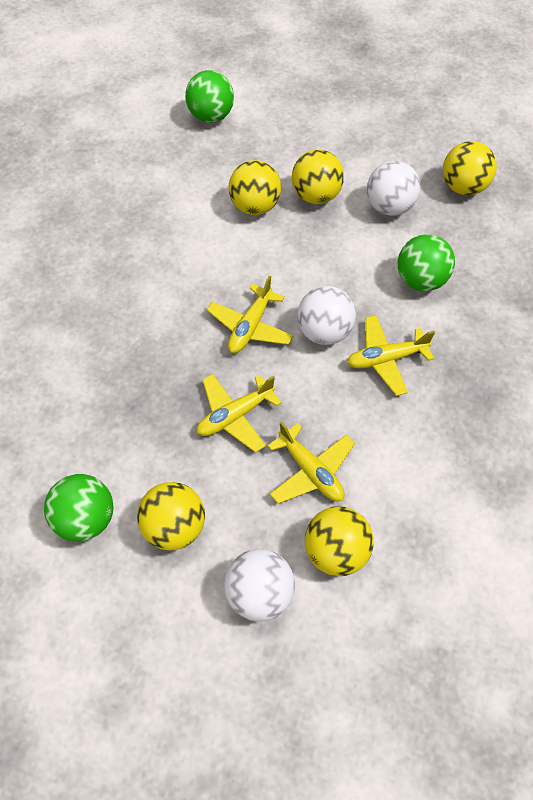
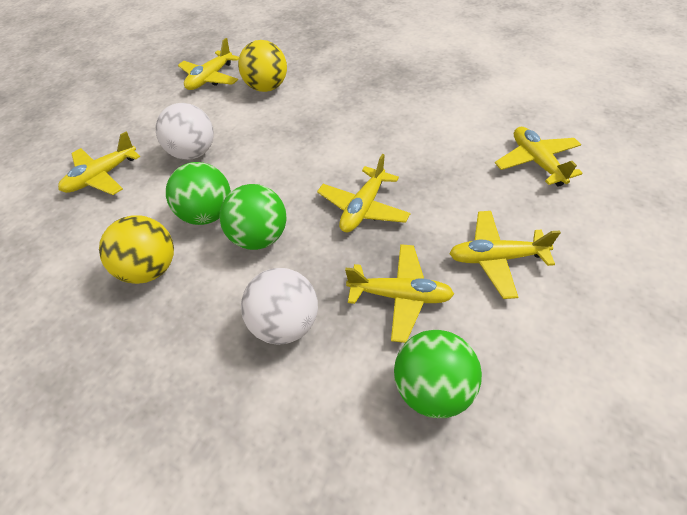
white ball: 3 -> 2
yellow ball: 5 -> 2
yellow plane: 4 -> 6

